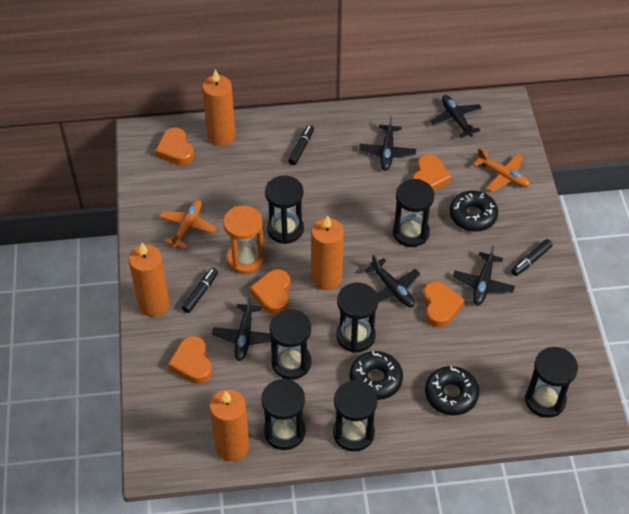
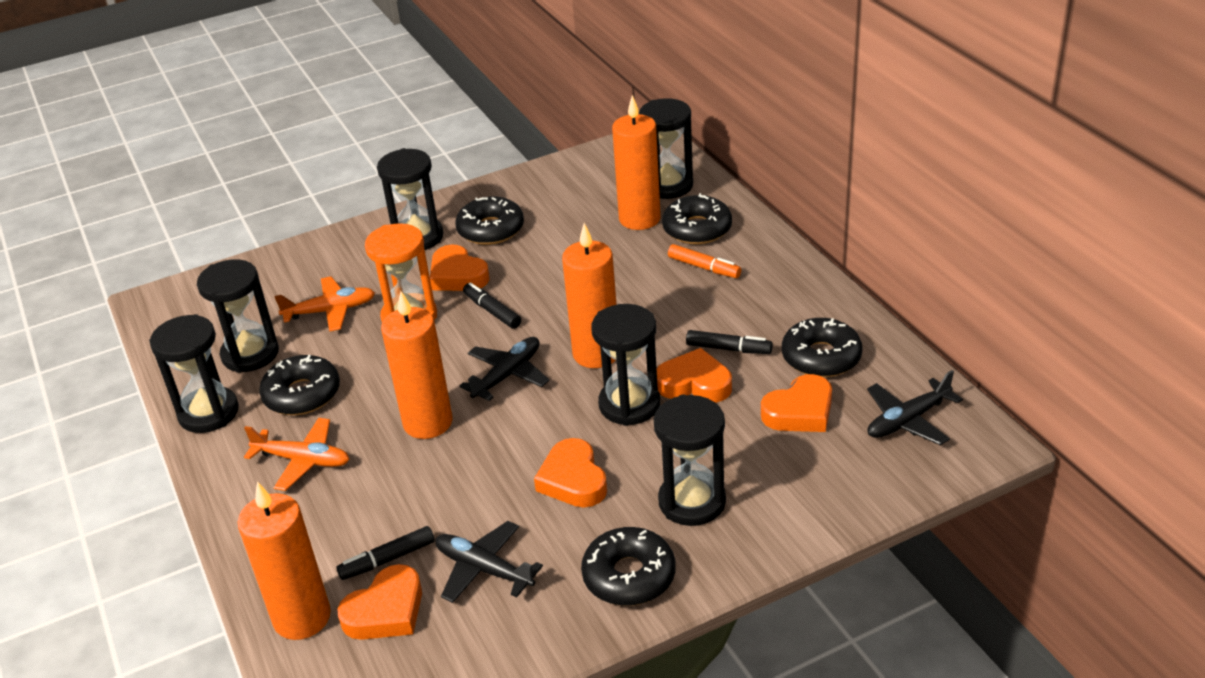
black donut: 3 -> 5
black hourglass: 7 -> 6
black plane: 5 -> 3
orange marker: 0 -> 1

